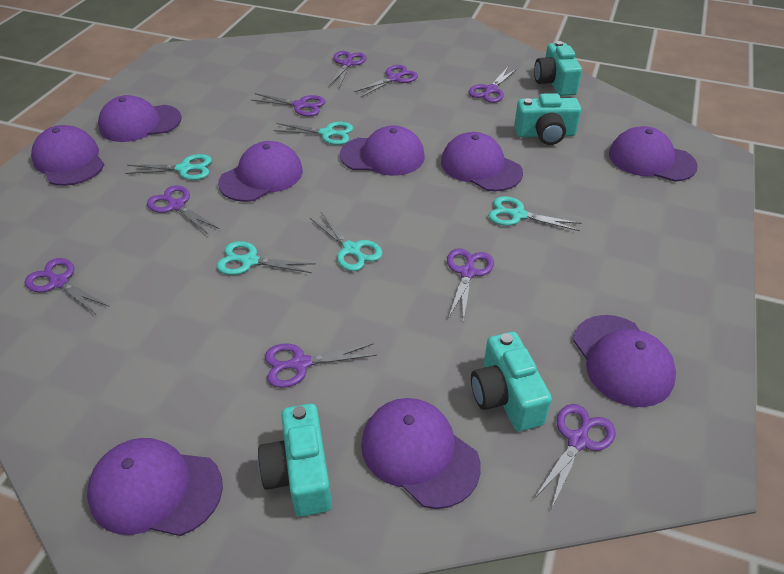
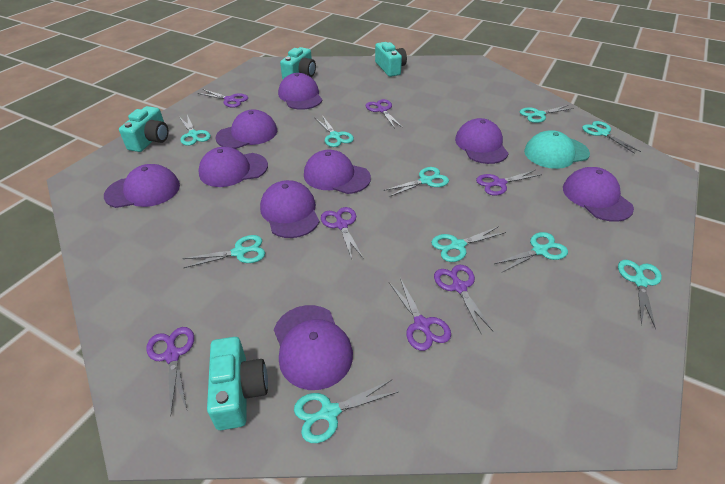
purple scissors: 9 -> 7
turquoise cap: 0 -> 1
turquoise scissors: 5 -> 10

